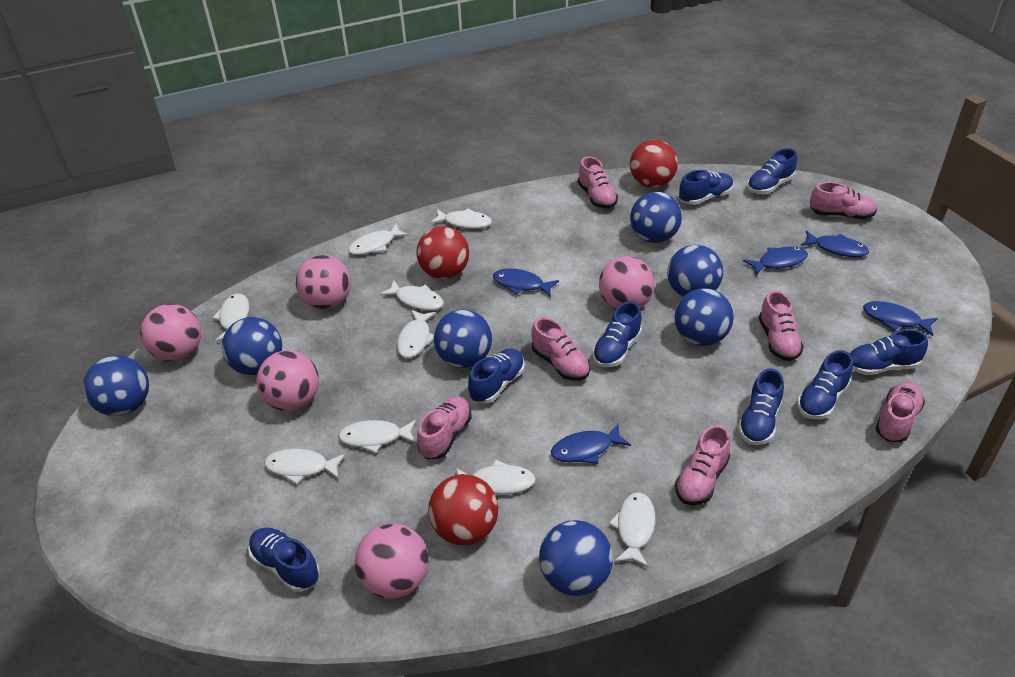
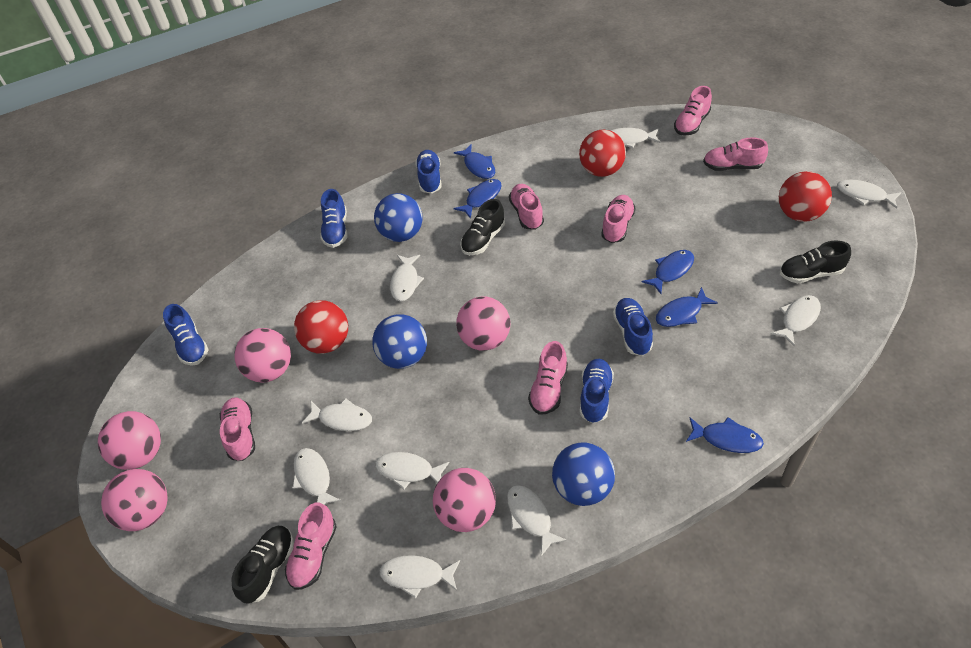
black shoe: 0 -> 3
blue ball: 7 -> 3
blue shoe: 8 -> 5

